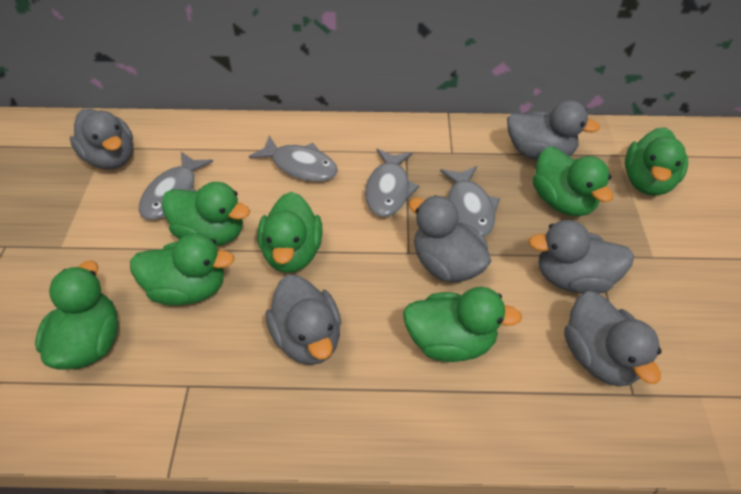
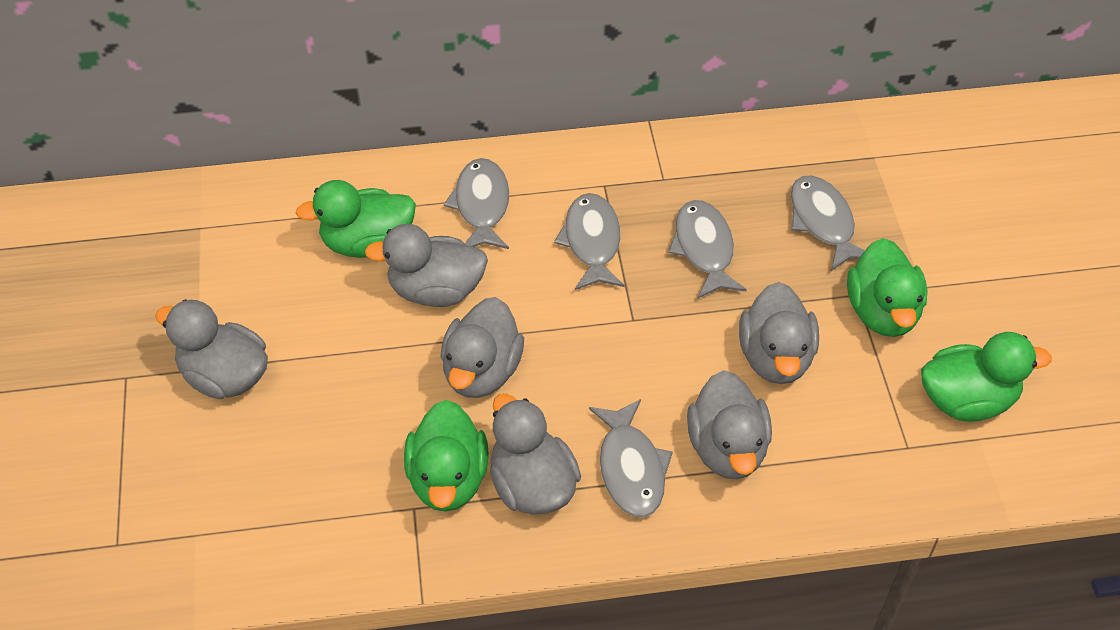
green duck: 7 -> 4
grey fish: 4 -> 5

